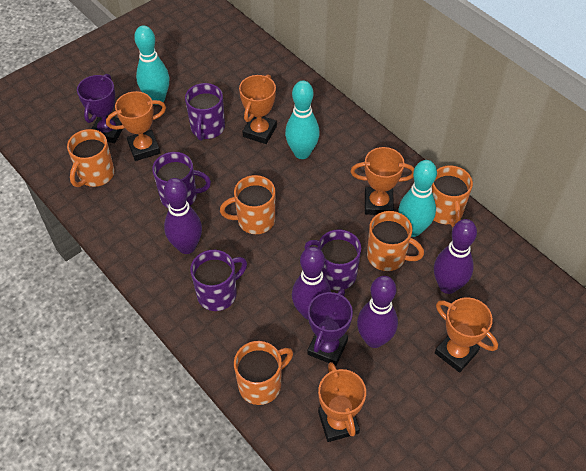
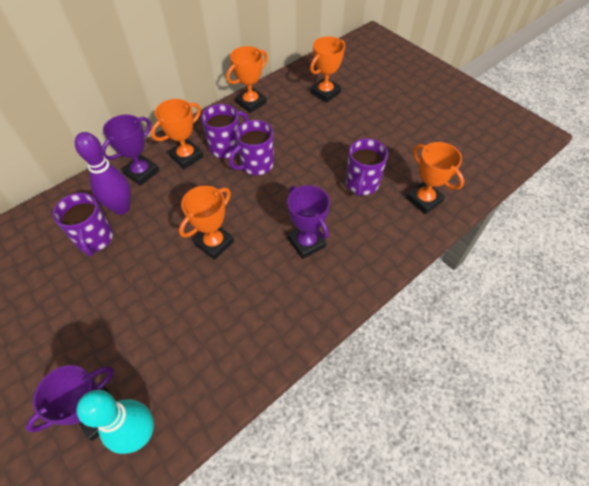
orange mug: 5 -> 0
purple bowling pin: 4 -> 1
purple trophy: 2 -> 3
turquoise bowling pin: 3 -> 1

